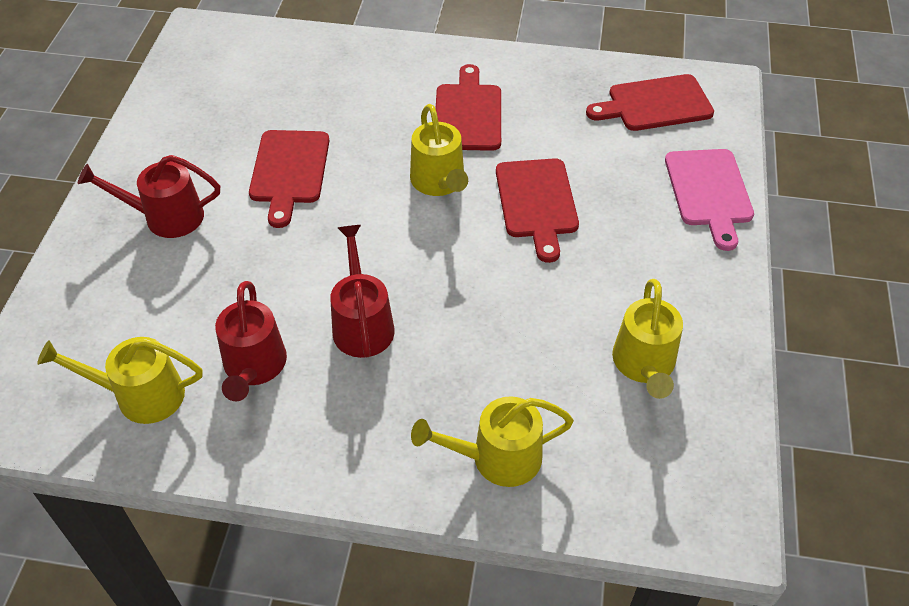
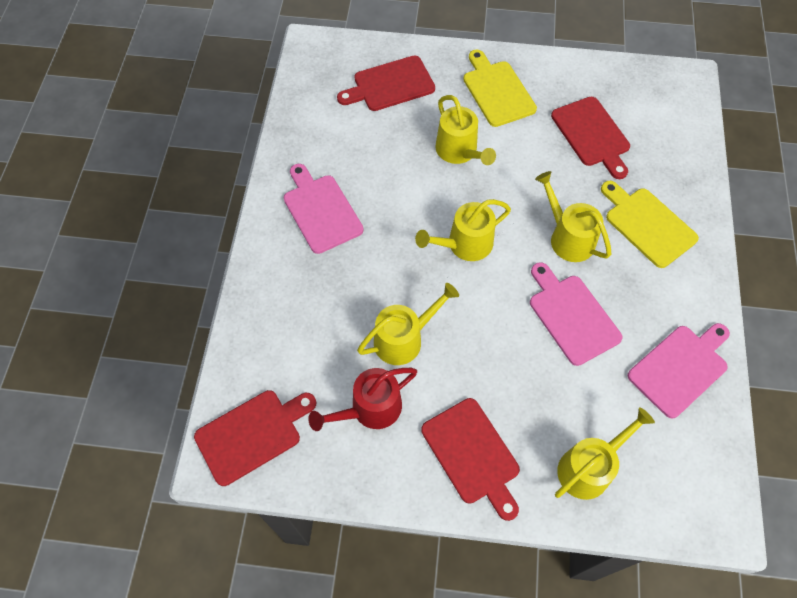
pink cutting board: 1 -> 3
red watering can: 3 -> 1
yellow cutting board: 0 -> 2
yellow watering can: 4 -> 5

